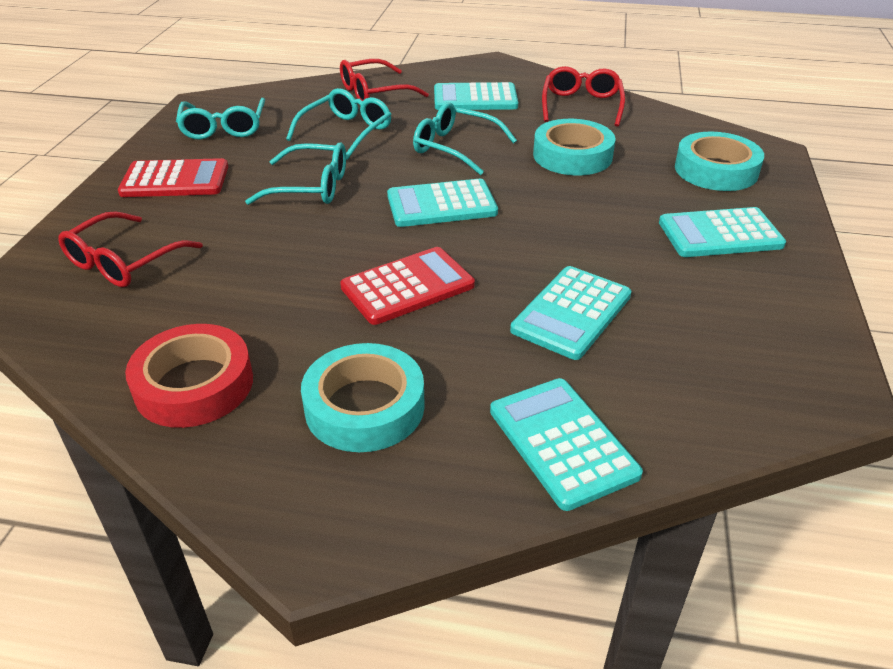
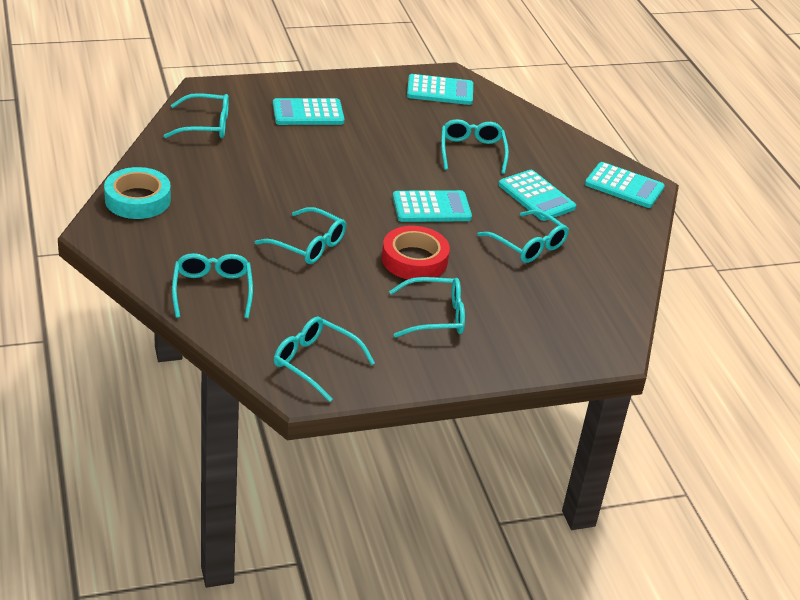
red calculator: 2 -> 0
red glasses: 3 -> 0
turquoise glasses: 4 -> 7
turquoise tape: 3 -> 1

